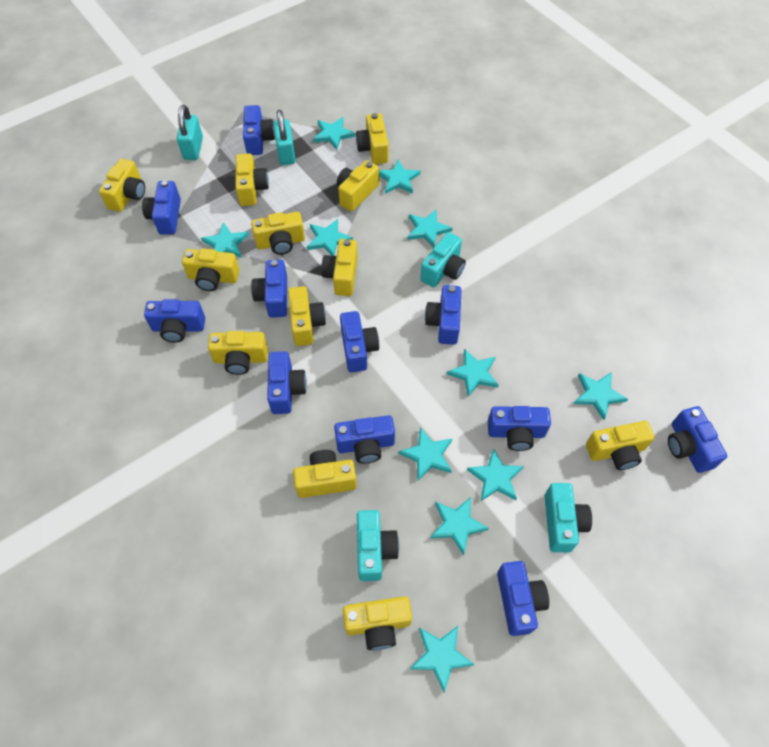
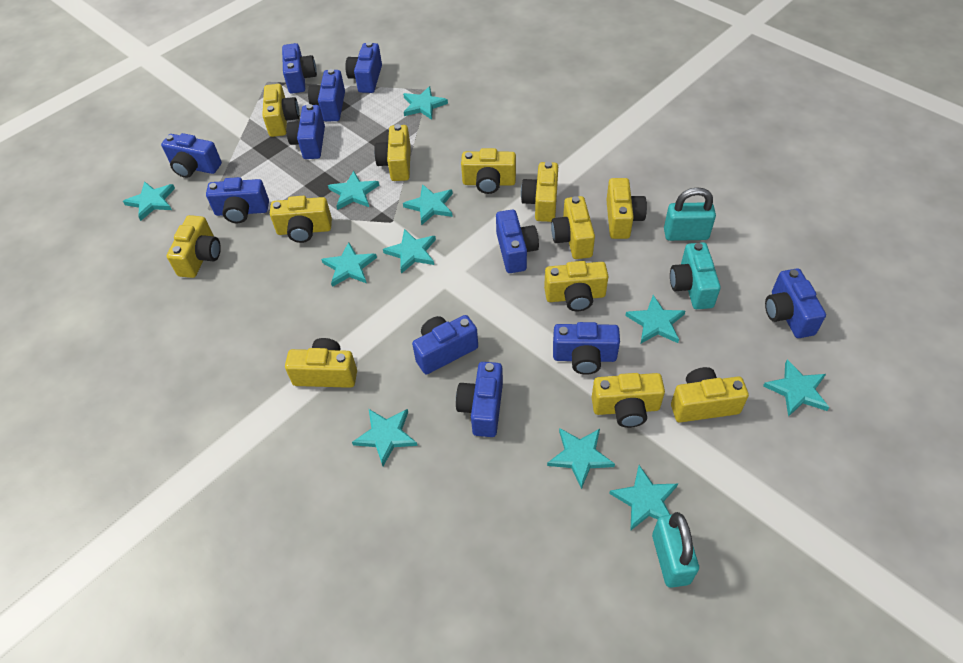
turquoise camera: 3 -> 1

